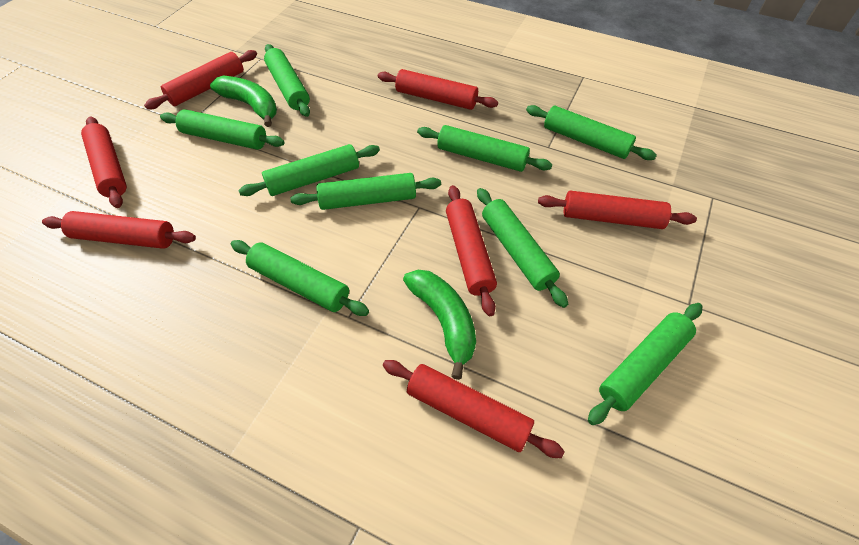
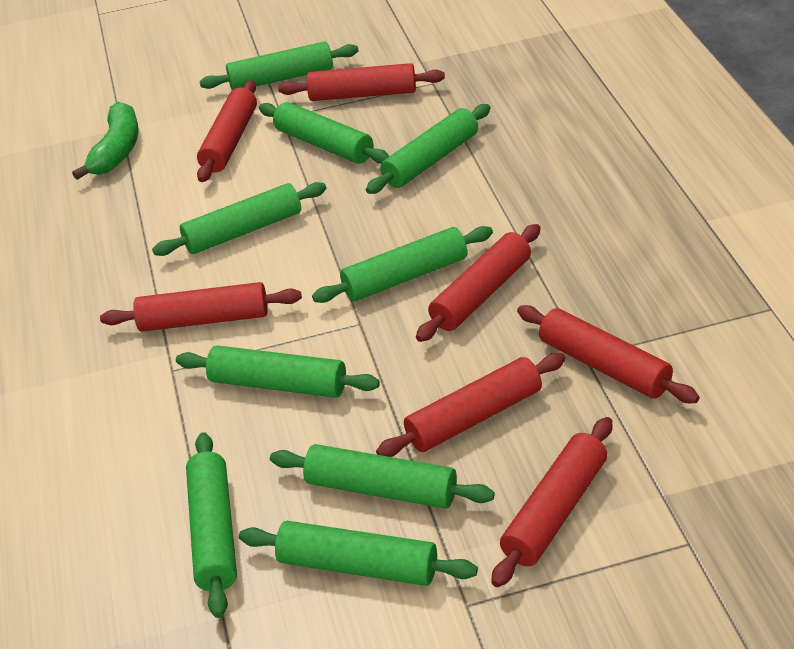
green banana: 2 -> 1

